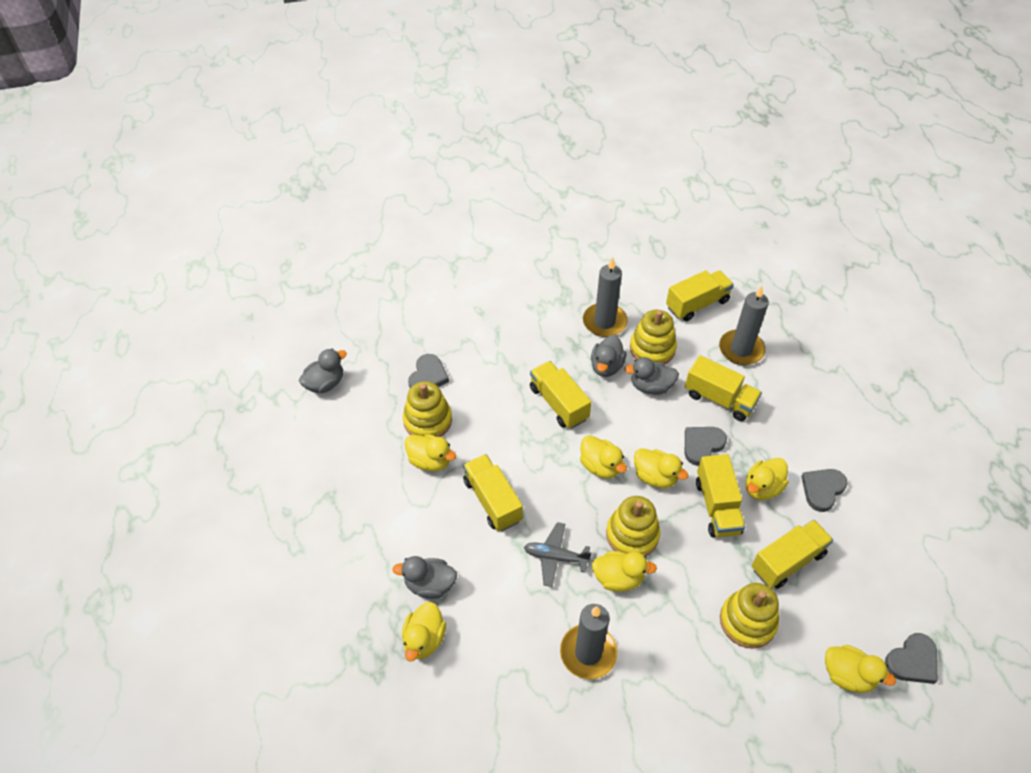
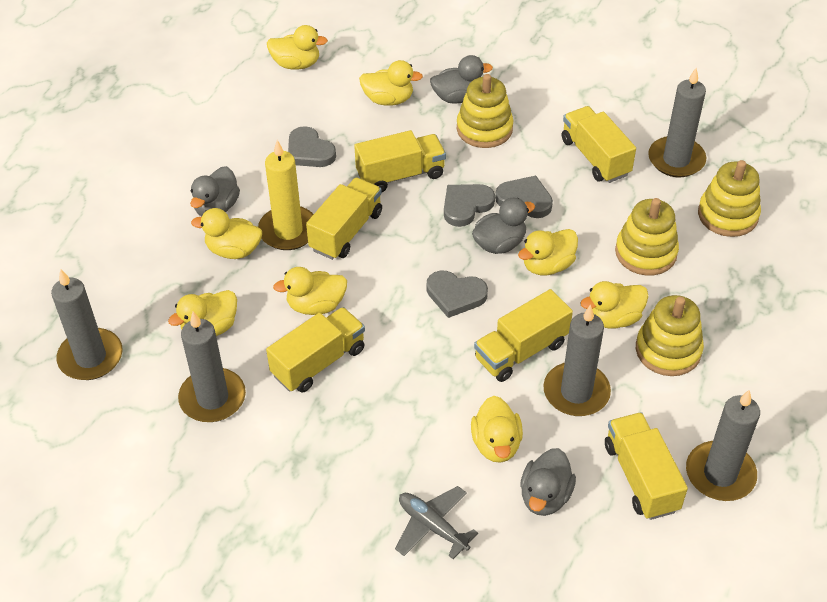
grey candle: 3 -> 5
yellow candle: 0 -> 1
yellow duck: 7 -> 8

